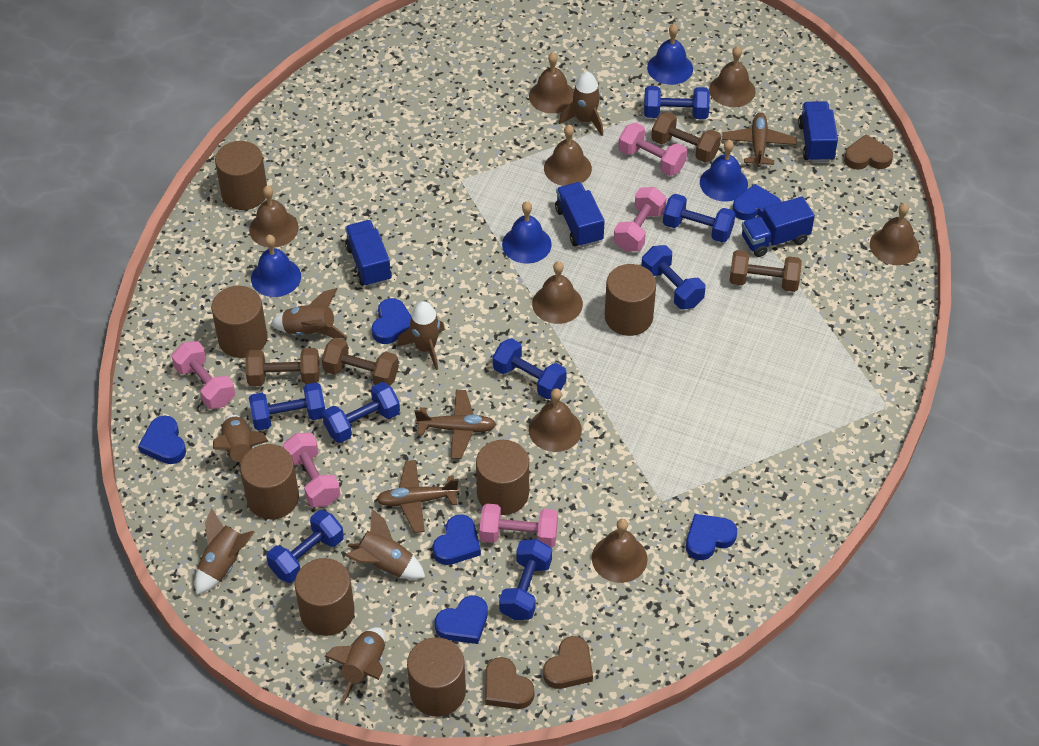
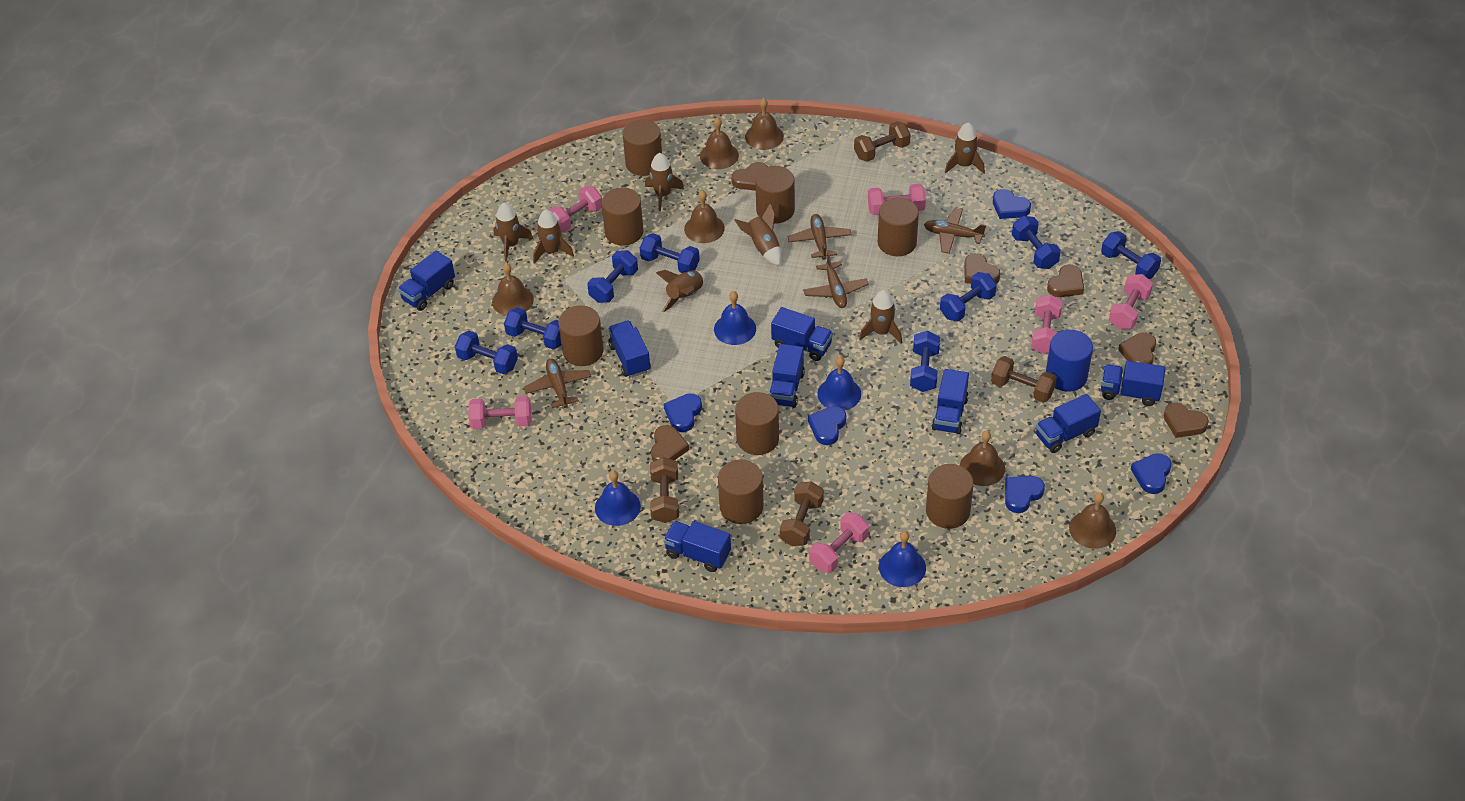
blue cylinder: 0 -> 1
blue heart: 6 -> 5
blue truck: 4 -> 8
brown bell: 8 -> 6
brown cylinder: 7 -> 8
brown heart: 3 -> 6
brown plane: 3 -> 4
pink dumbbell: 5 -> 6

